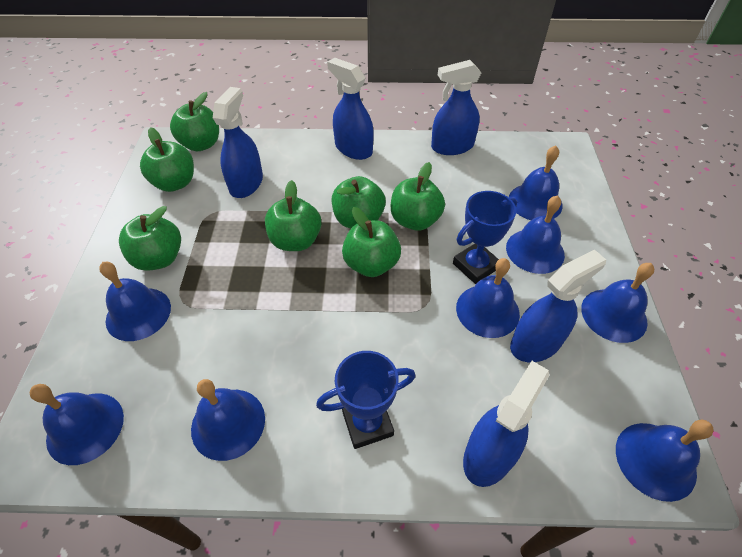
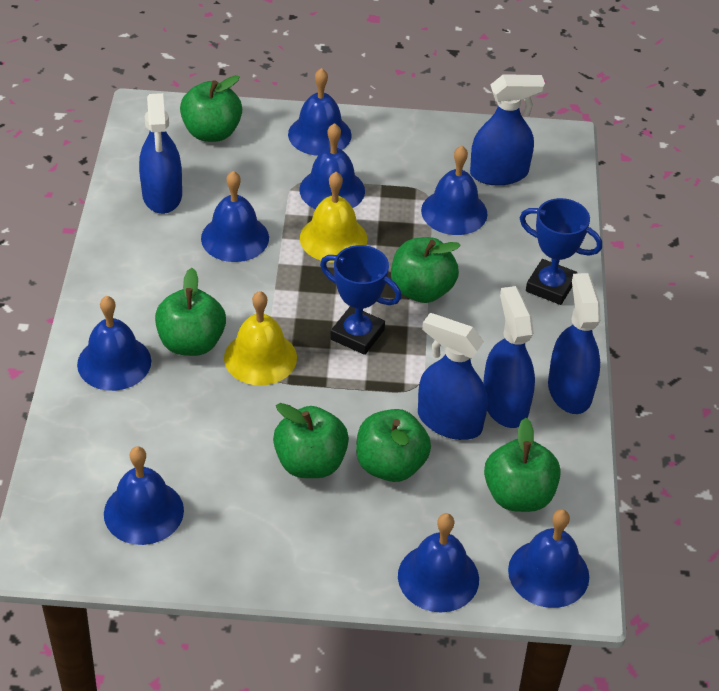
green apple: 7 -> 6
yellow bell: 0 -> 2

